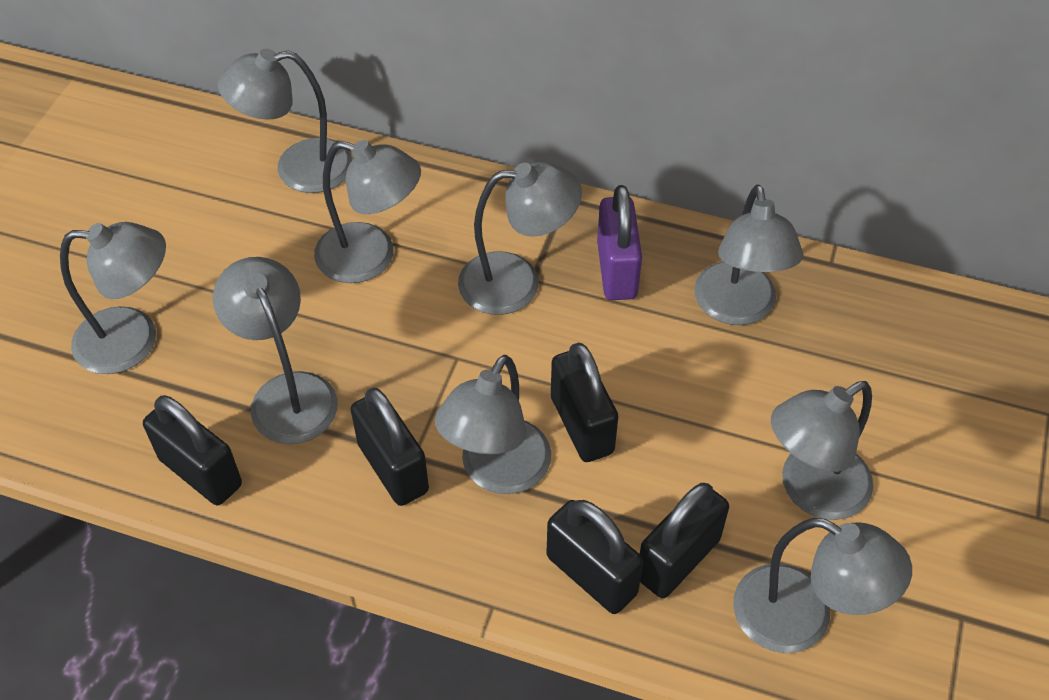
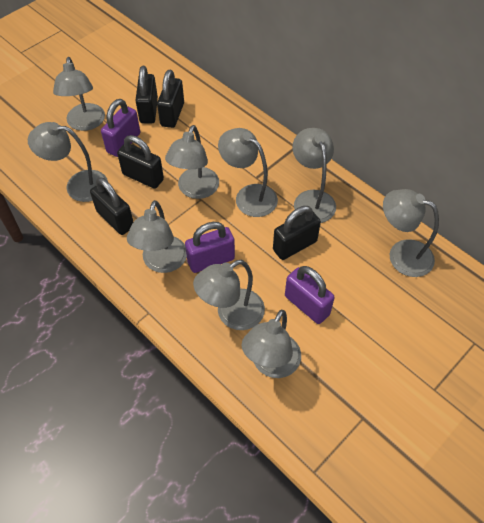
purple padlock: 1 -> 3

